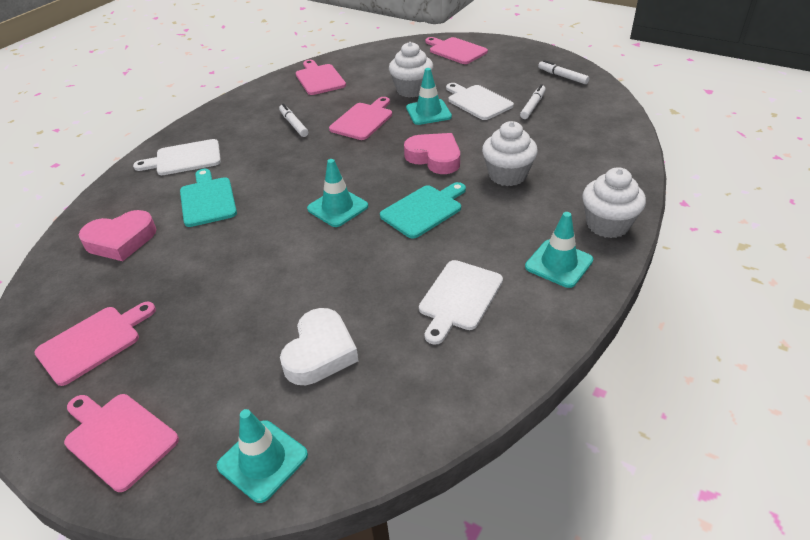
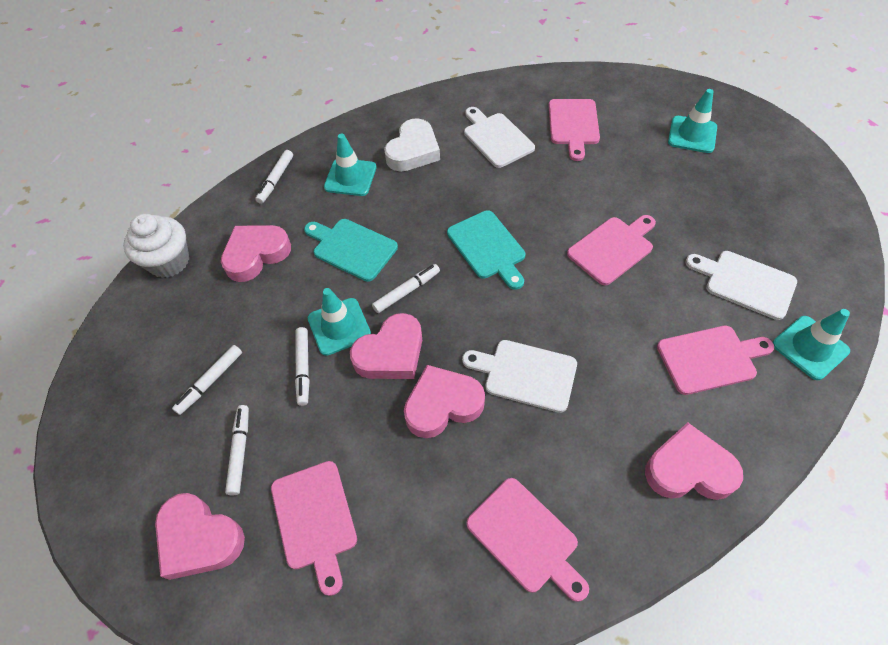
pink heart: 2 -> 5
white cupcake: 3 -> 1
white marker: 3 -> 5

